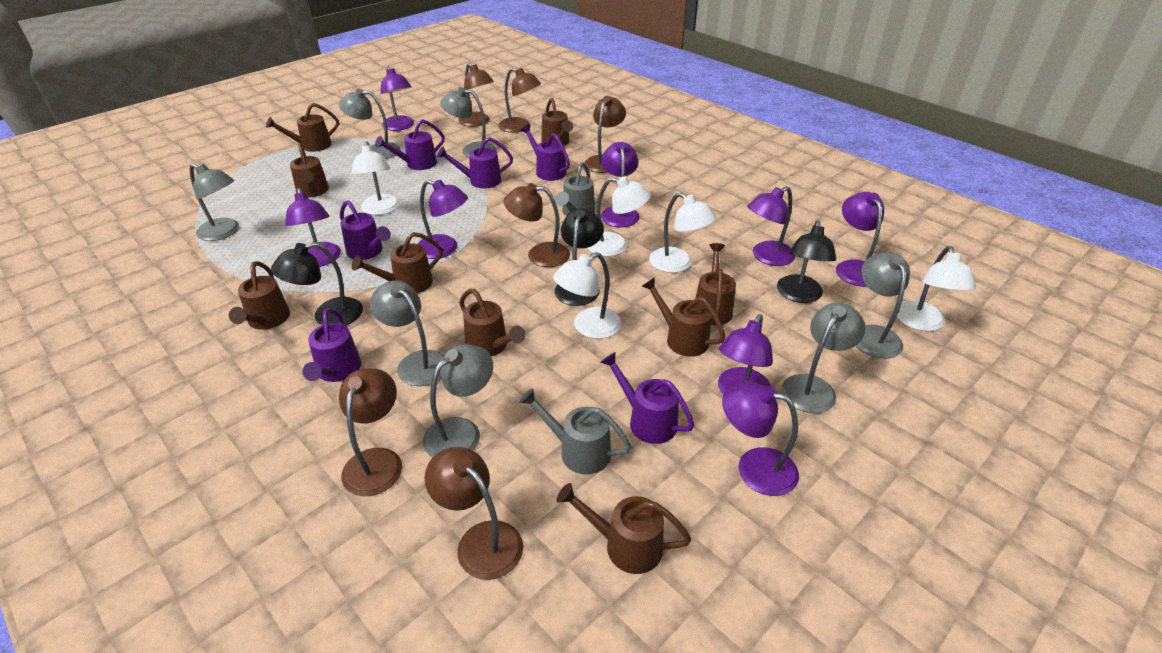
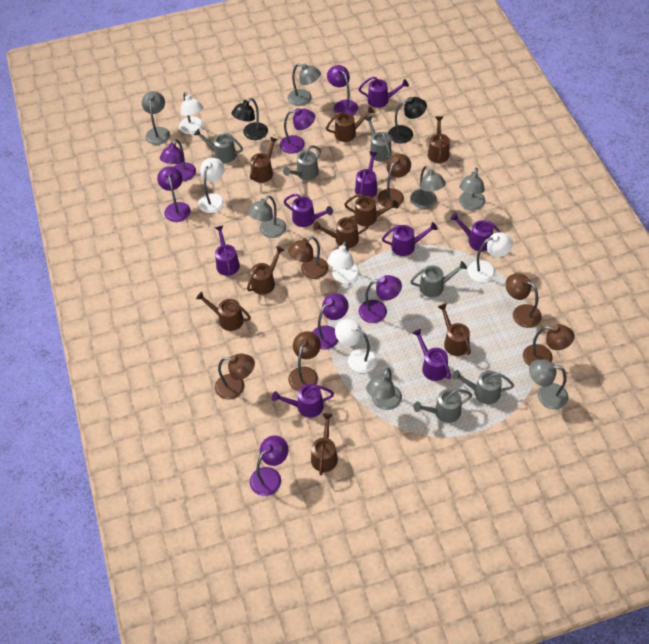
black lamp: 3 -> 2
grey watering can: 2 -> 6
purple lamp: 8 -> 7
purple watering can: 6 -> 8

